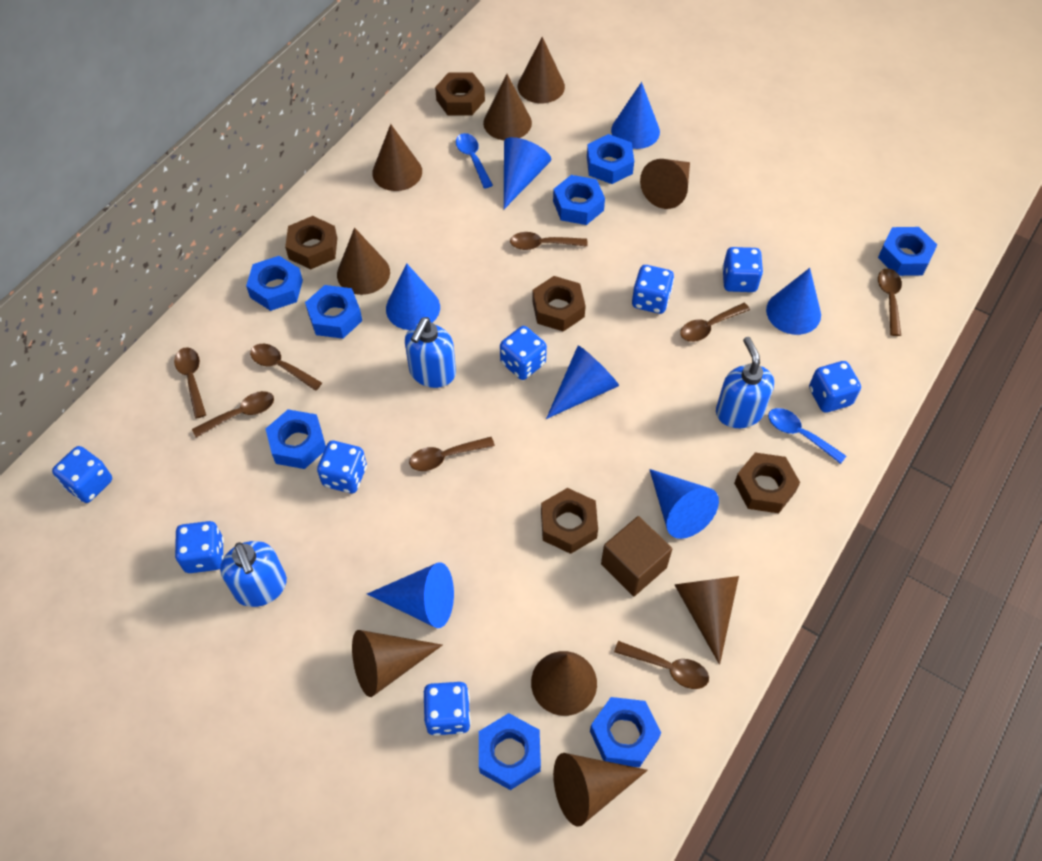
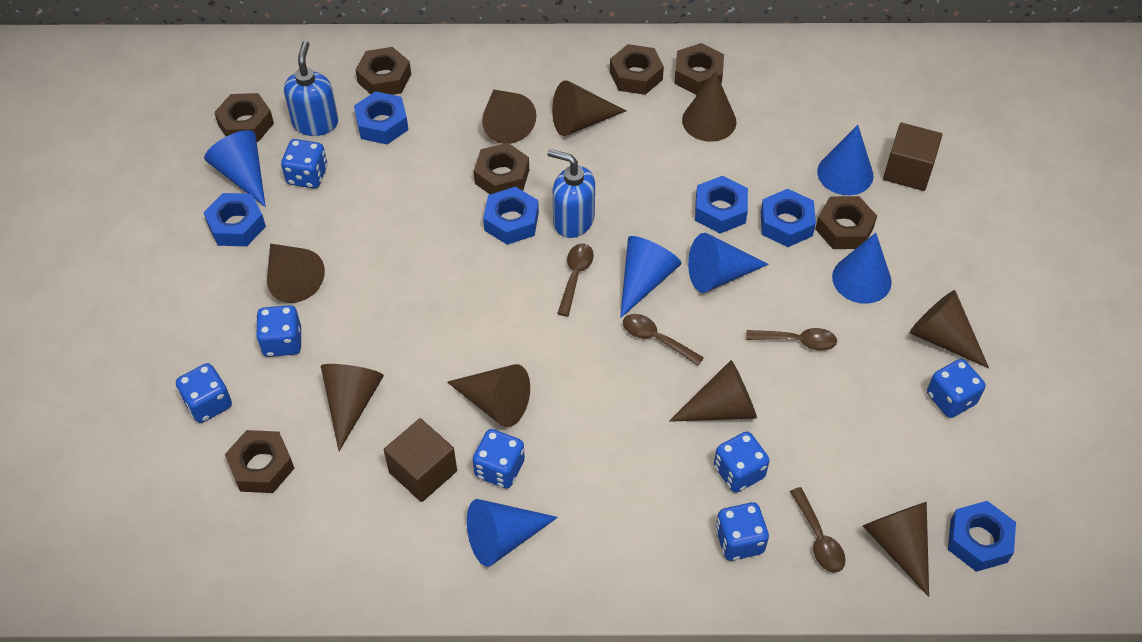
blue cone: 7 -> 6
blue dice: 8 -> 7
blue nut: 8 -> 6
blue soap dispenser: 3 -> 2
blue spoon: 2 -> 0
brown cube: 1 -> 2
brown nut: 5 -> 7
brown spoon: 8 -> 4

